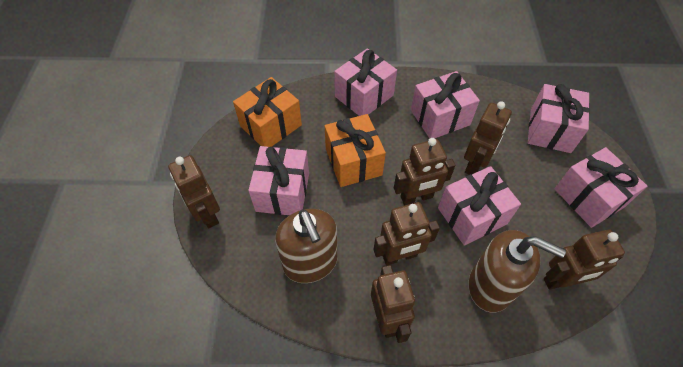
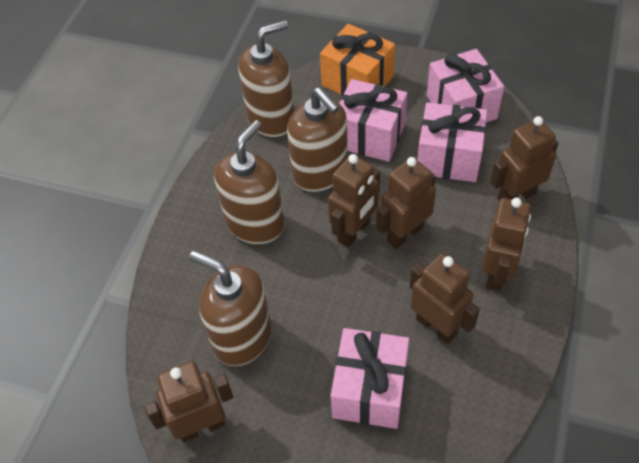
brown soap dispenser: 2 -> 4
orange gift: 2 -> 1
pink gift: 6 -> 4

